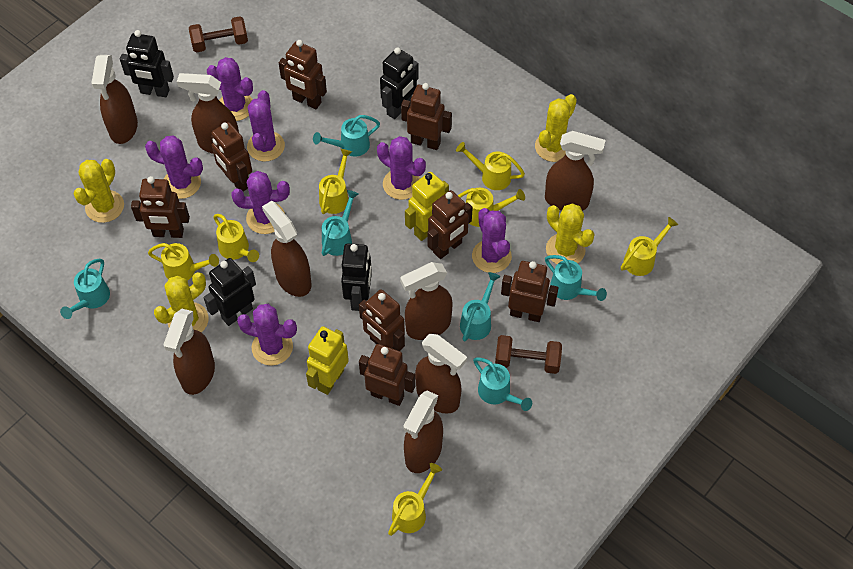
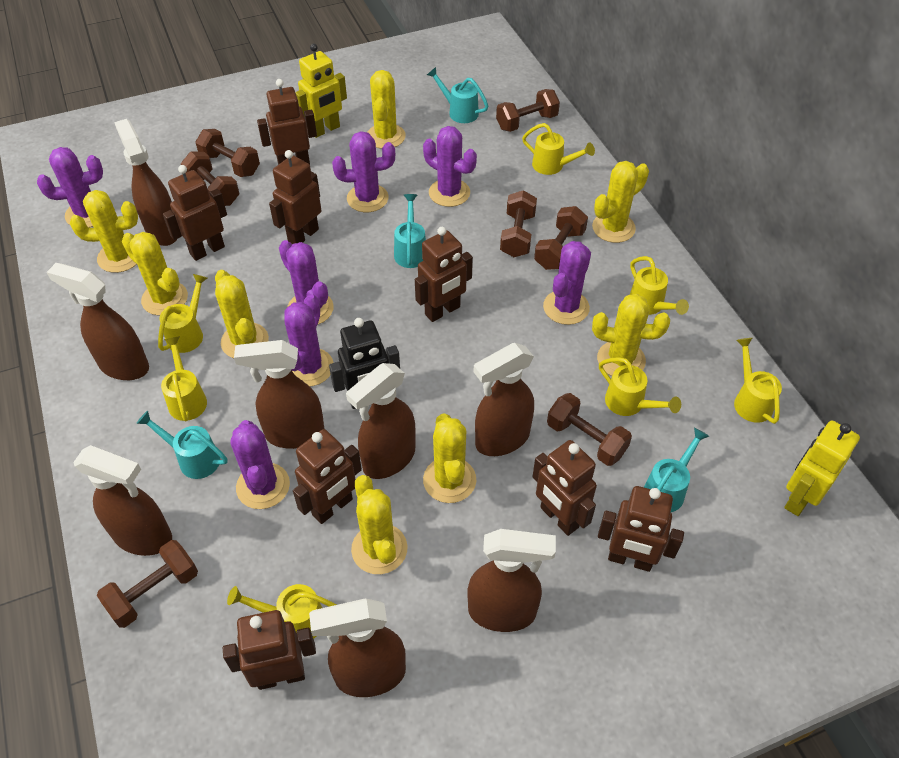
black robot: 4 -> 1
brown dumbbell: 2 -> 7
turquoise watering can: 6 -> 4
yellow cactus: 4 -> 8

